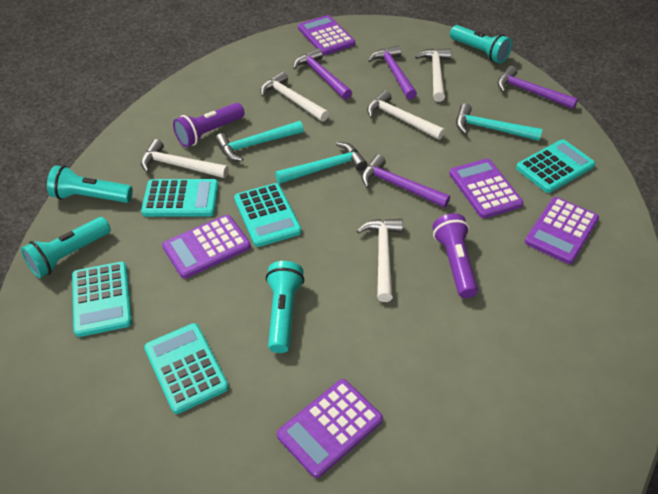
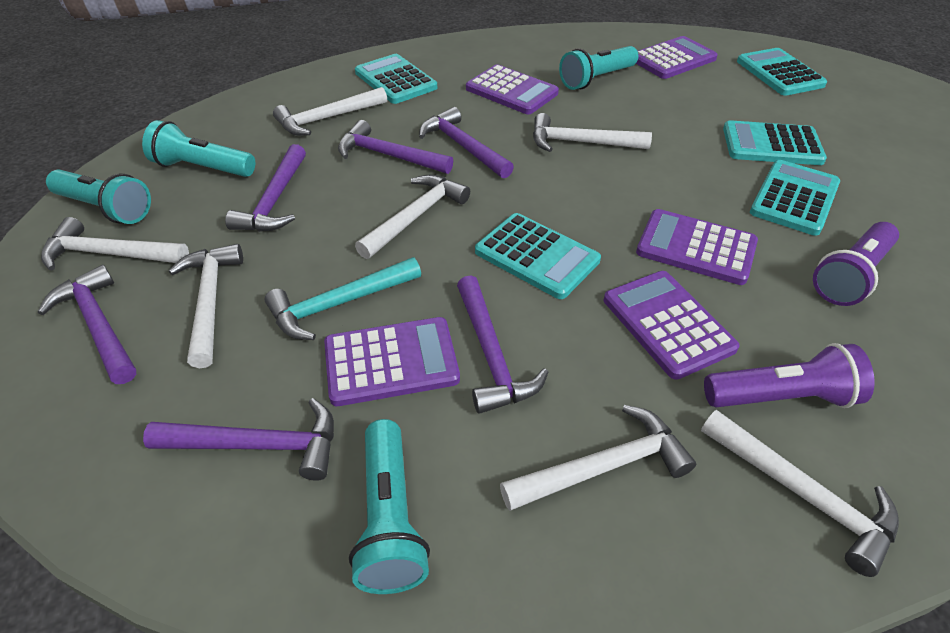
purple hammer: 4 -> 6
turquoise hammer: 3 -> 1
white hammer: 5 -> 7

